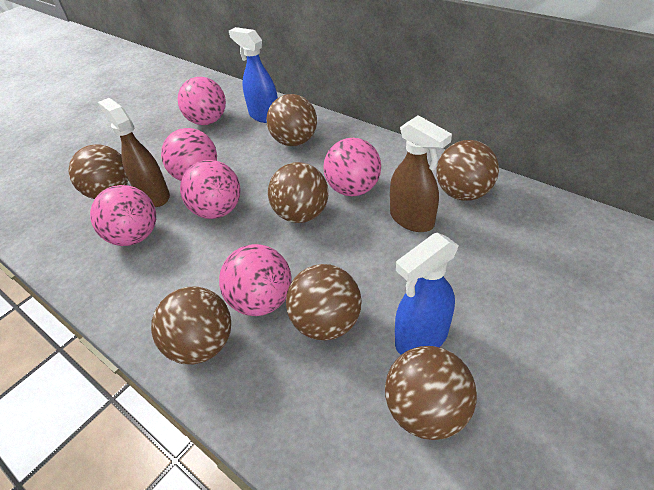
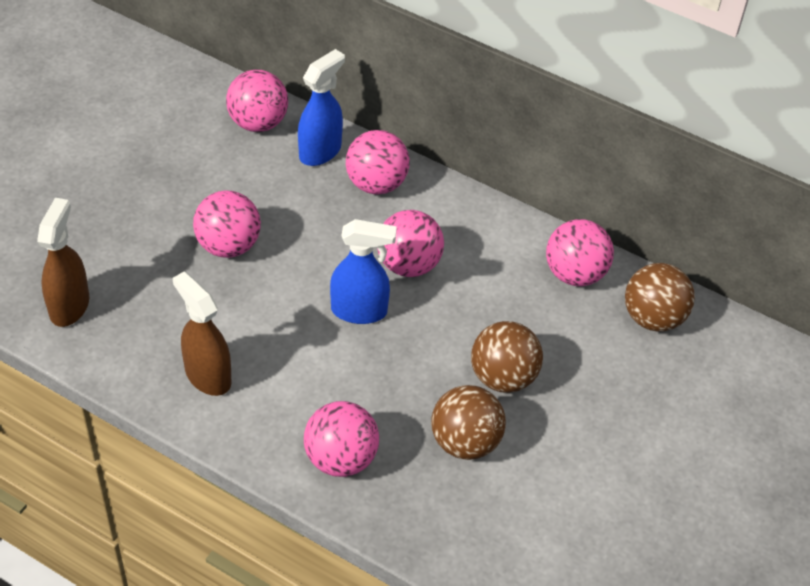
brown ball: 7 -> 3

